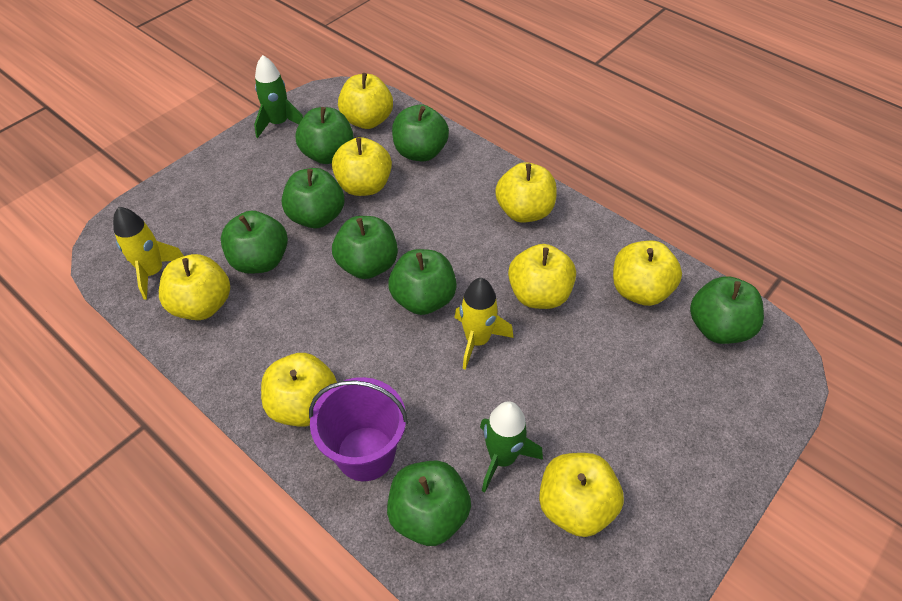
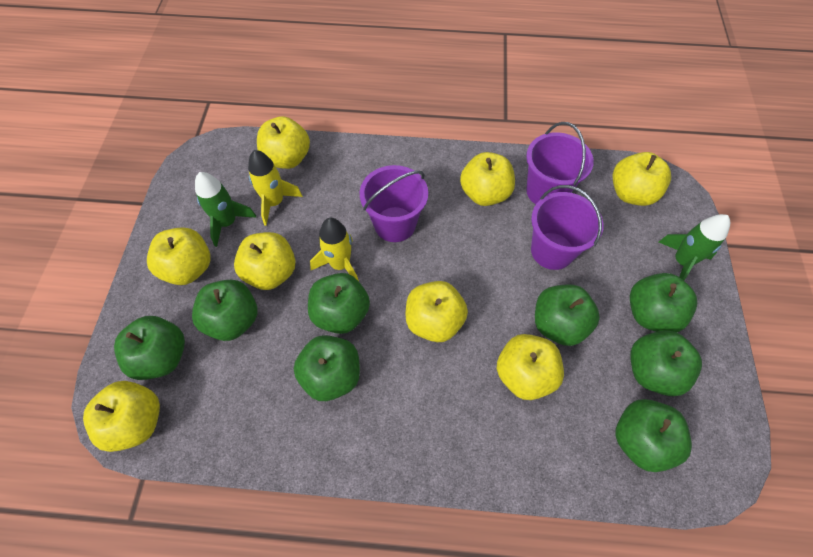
purple bucket: 1 -> 3

